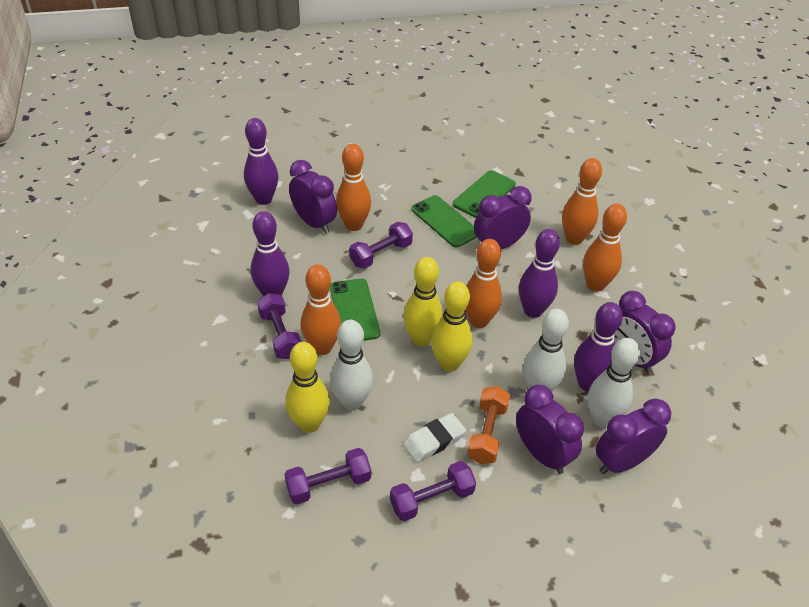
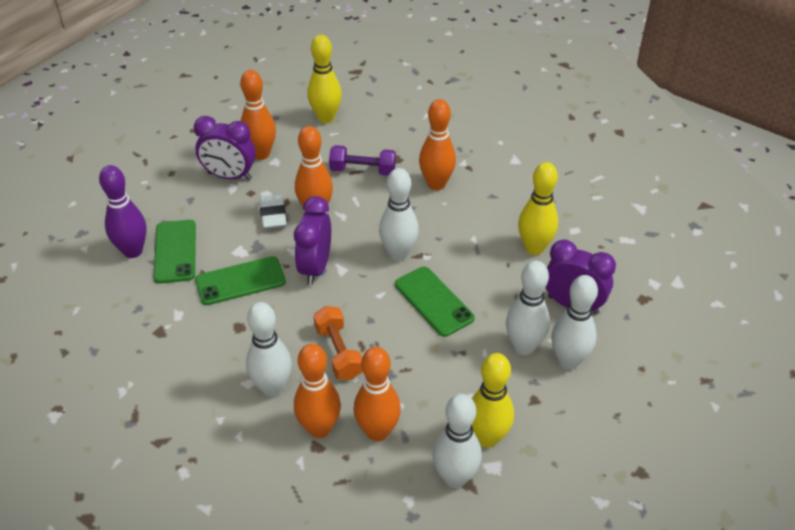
purple bowling pin: 4 -> 1
purple clock: 5 -> 3
purple dumbbell: 4 -> 1
white bowling pin: 3 -> 5

